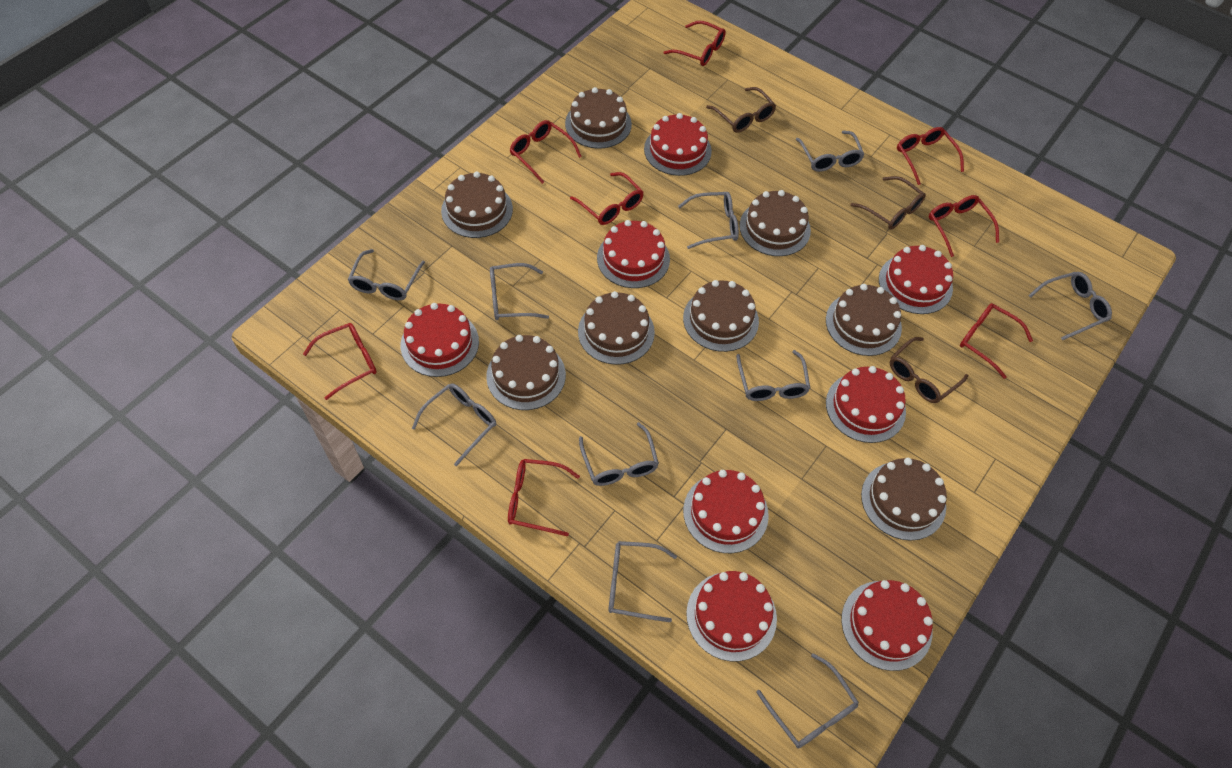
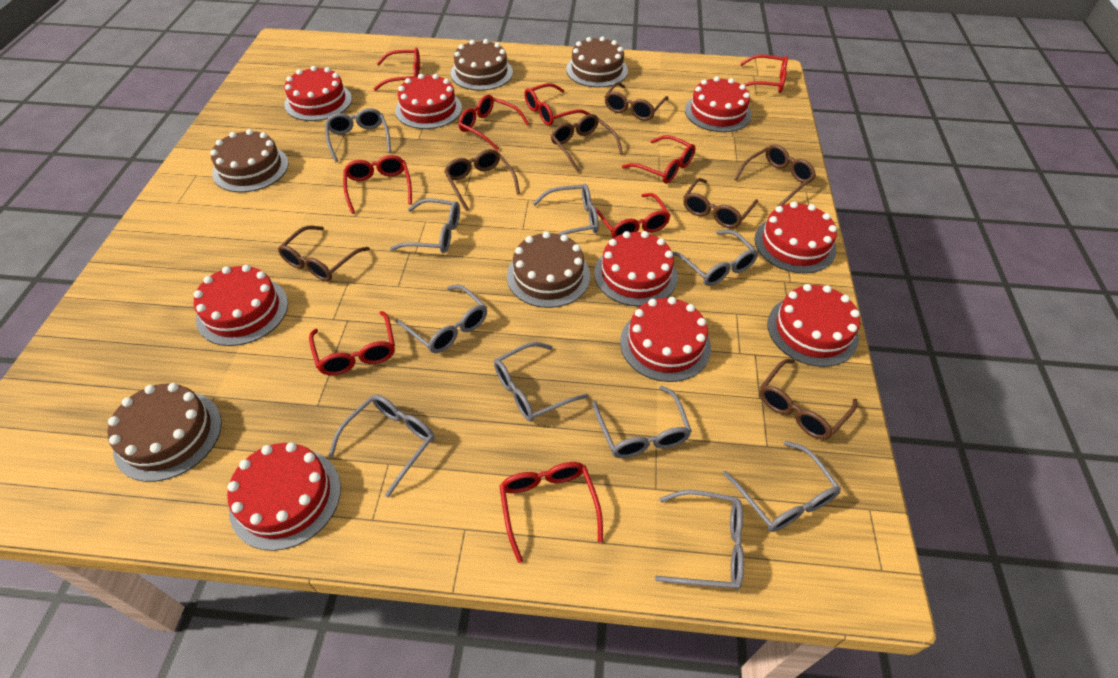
brown cake: 8 -> 5
brown glasses: 3 -> 7
red cake: 8 -> 9
red glasses: 8 -> 9

